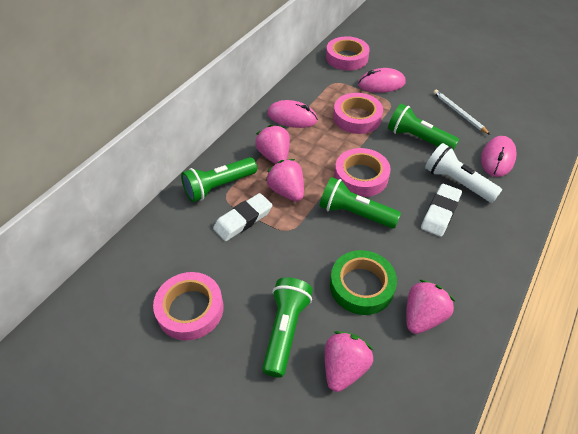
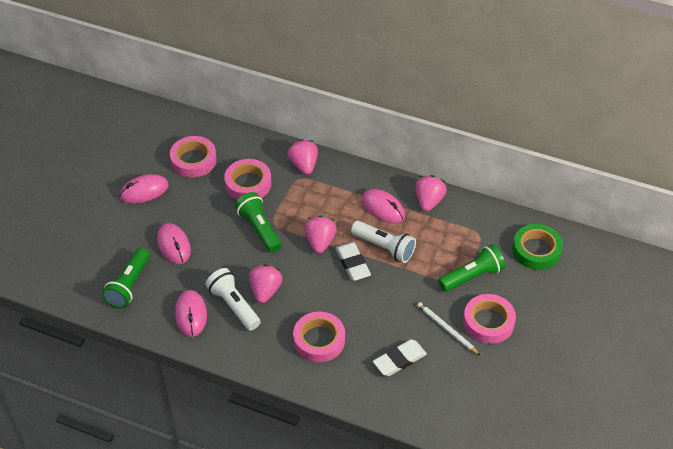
green flashlight: 4 -> 3
pink mouse: 3 -> 4
white flashlight: 1 -> 2

